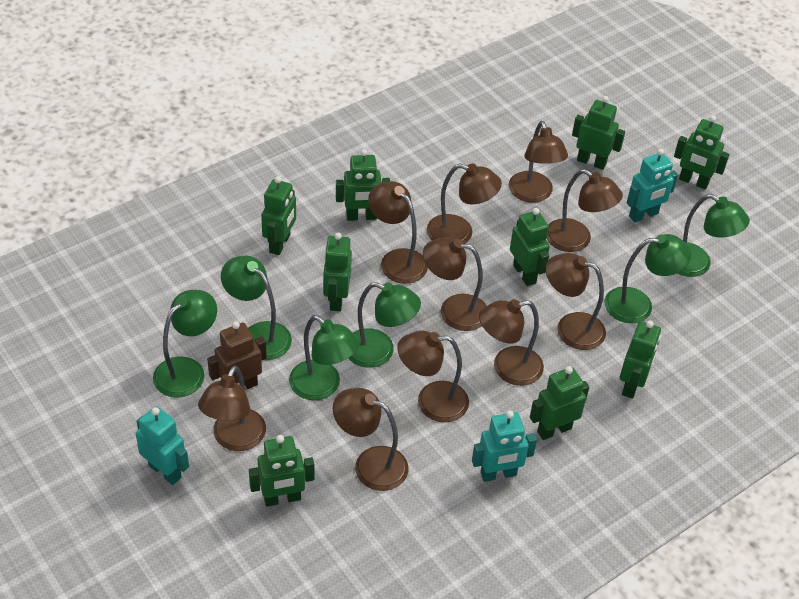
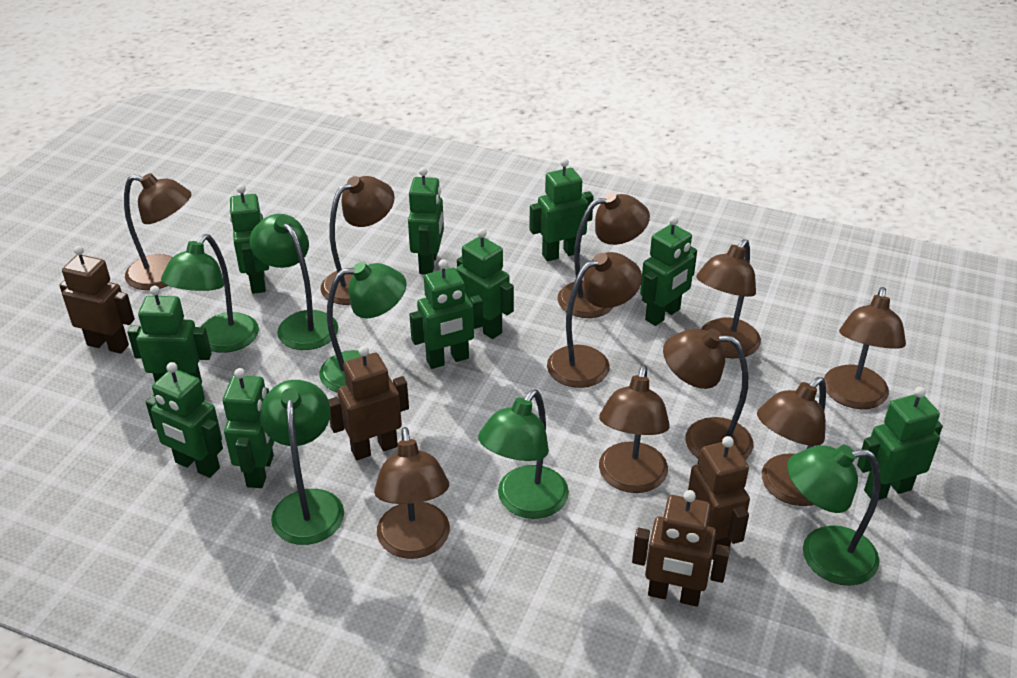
brown robot: 1 -> 4
green robot: 9 -> 10
turquoise robot: 3 -> 0

